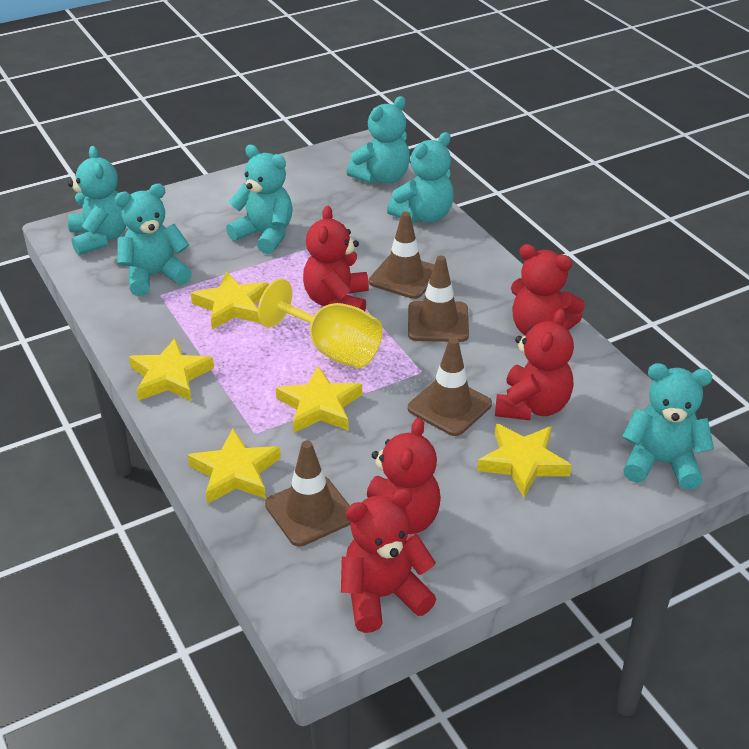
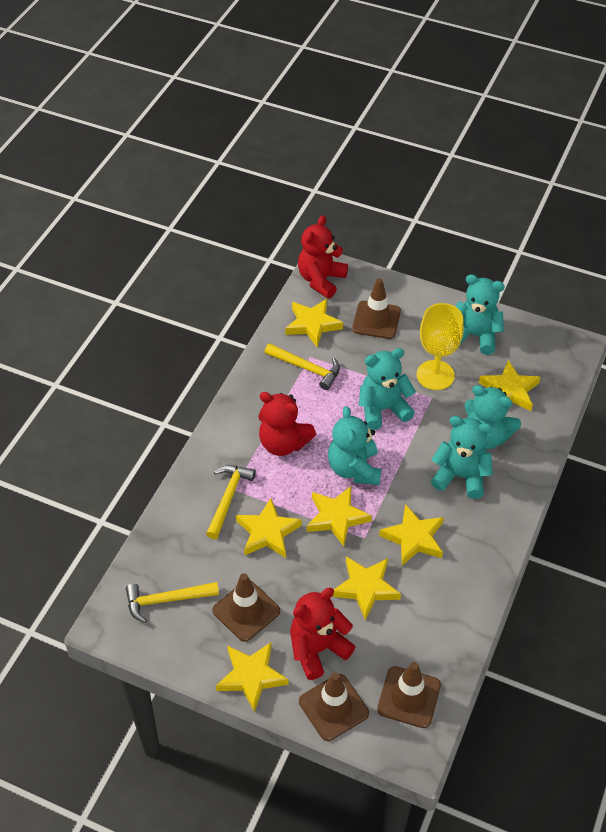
red teddy bear: 5 -> 3
turquoise teddy bear: 6 -> 5
yellow hammer: 0 -> 3
yellow star: 5 -> 7

